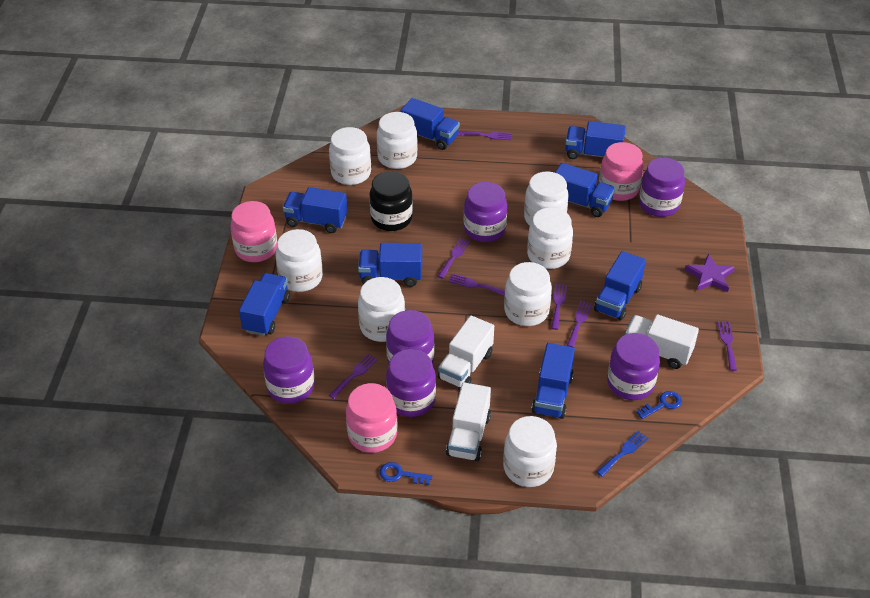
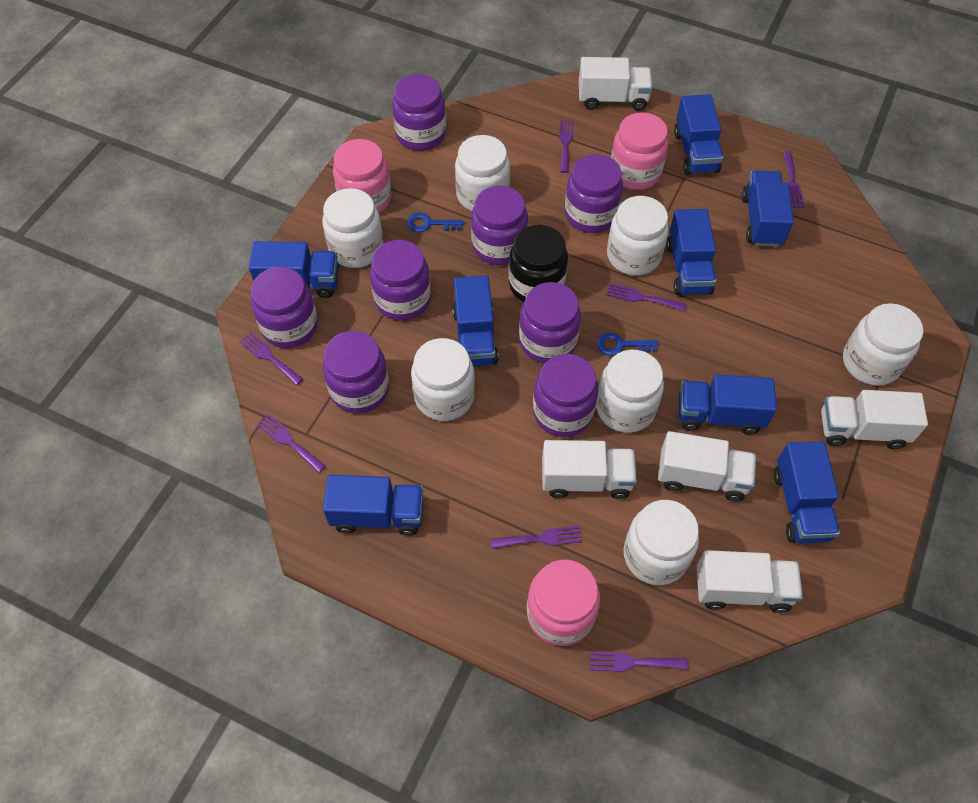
blue fork: 1 -> 0
purple jar: 6 -> 8
purple star: 1 -> 0
white jar: 8 -> 7
white truck: 3 -> 5

